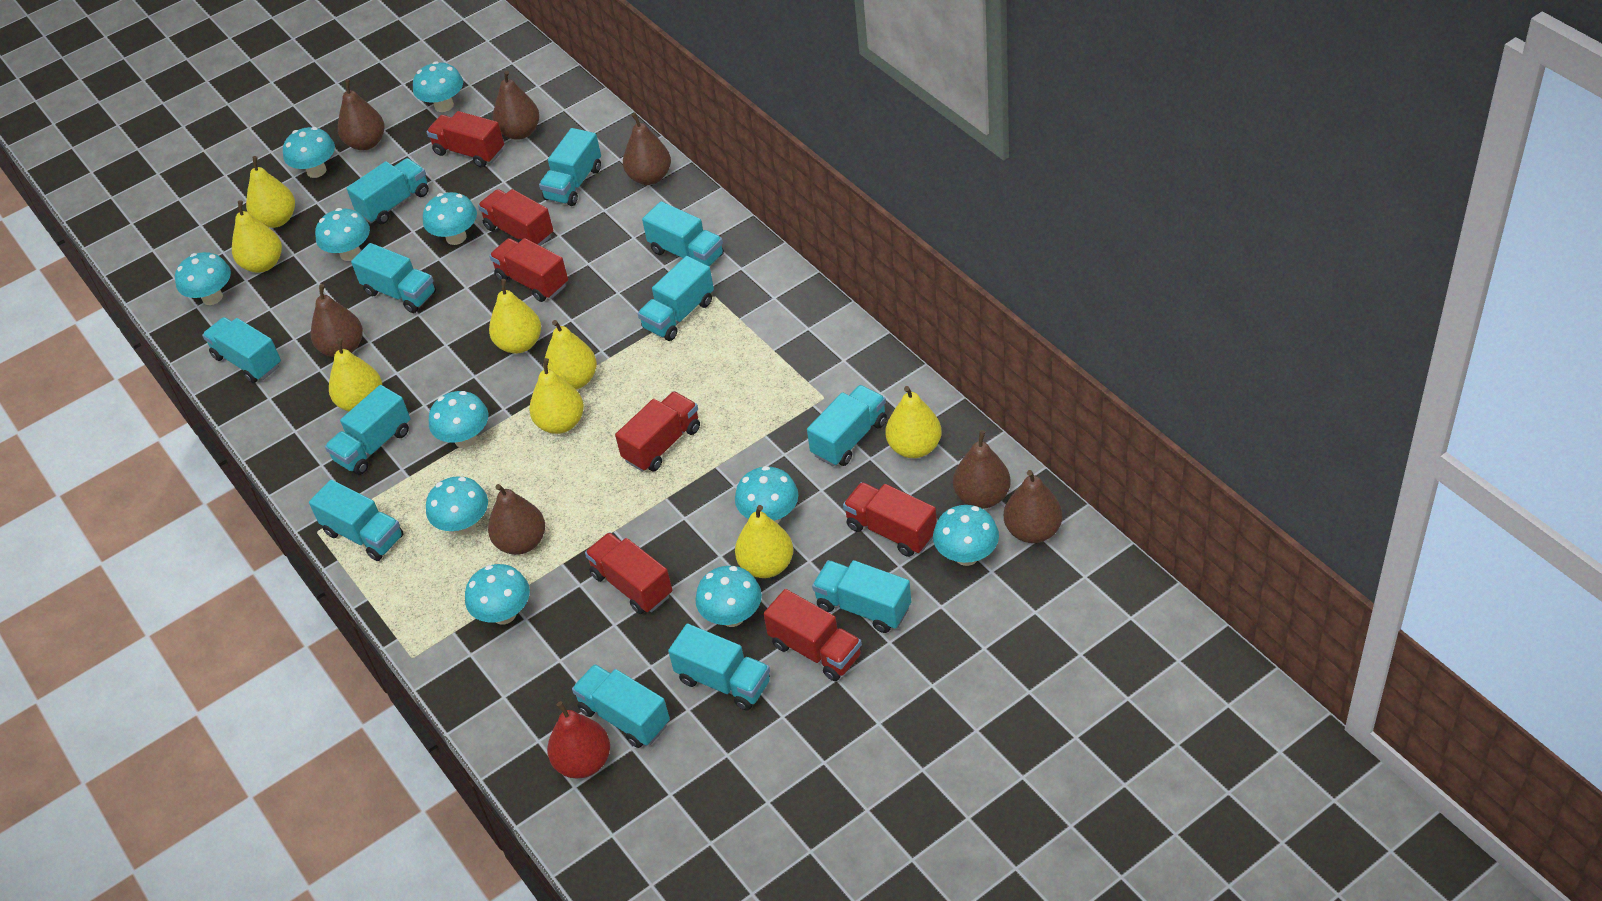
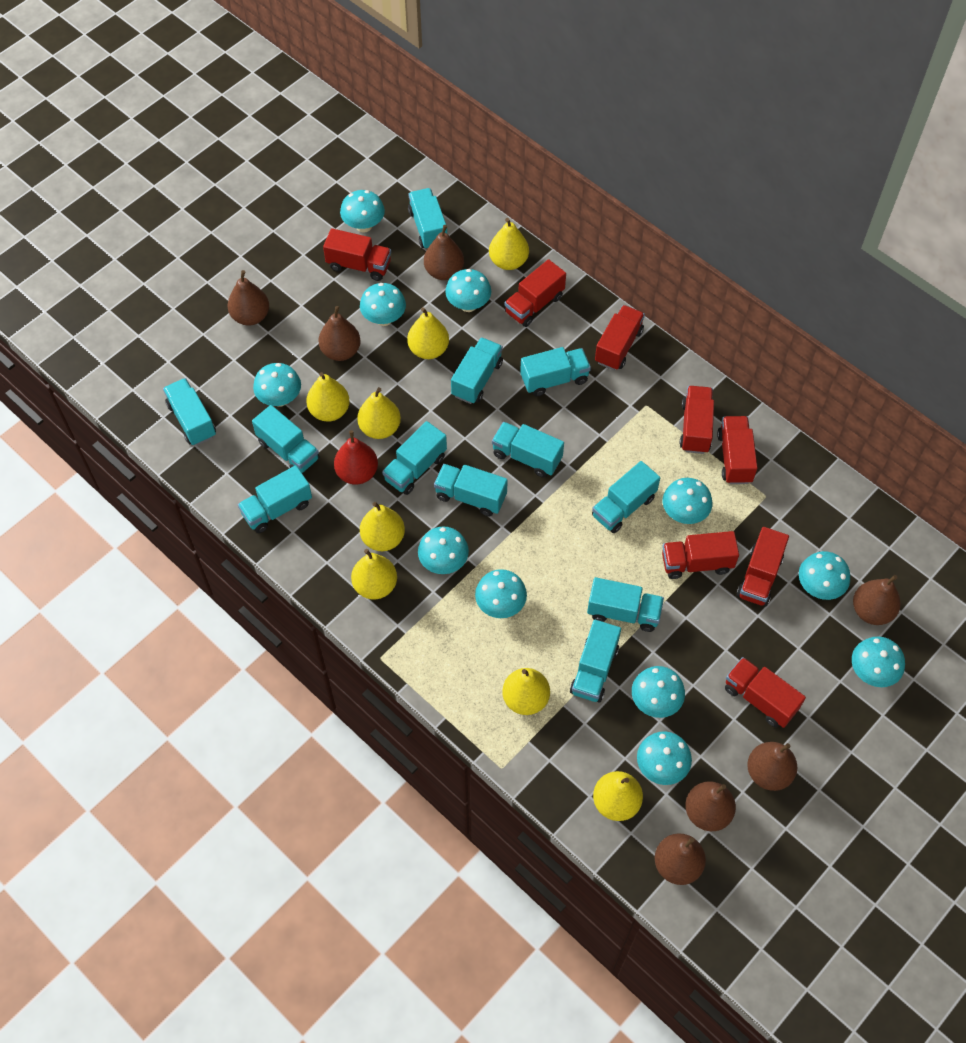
red truck: 7 -> 8

